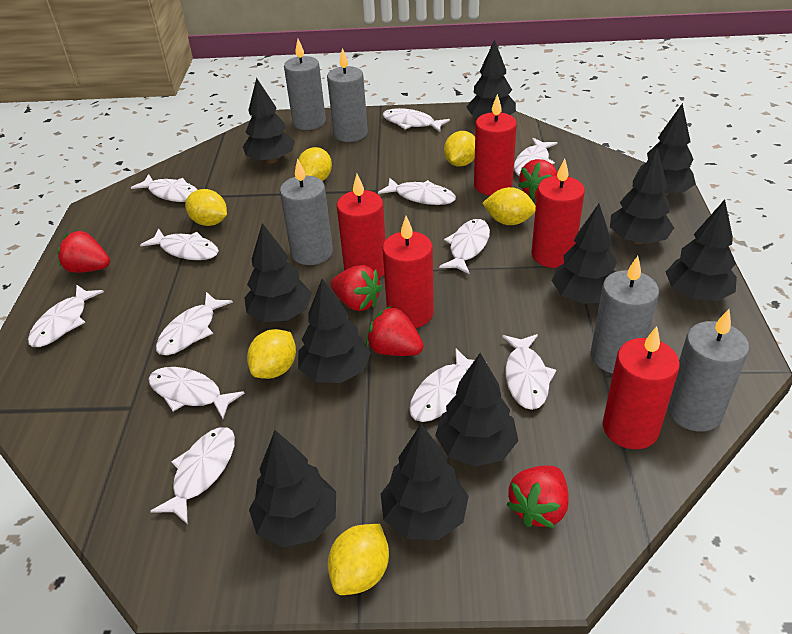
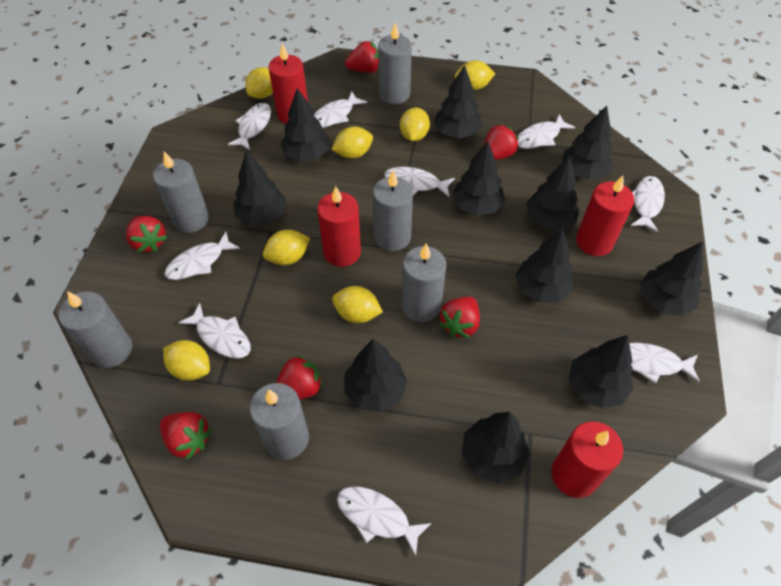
grey candle: 5 -> 6
red candle: 5 -> 4
red strawberry: 5 -> 6
white fish: 12 -> 9
yellow lemon: 6 -> 7

